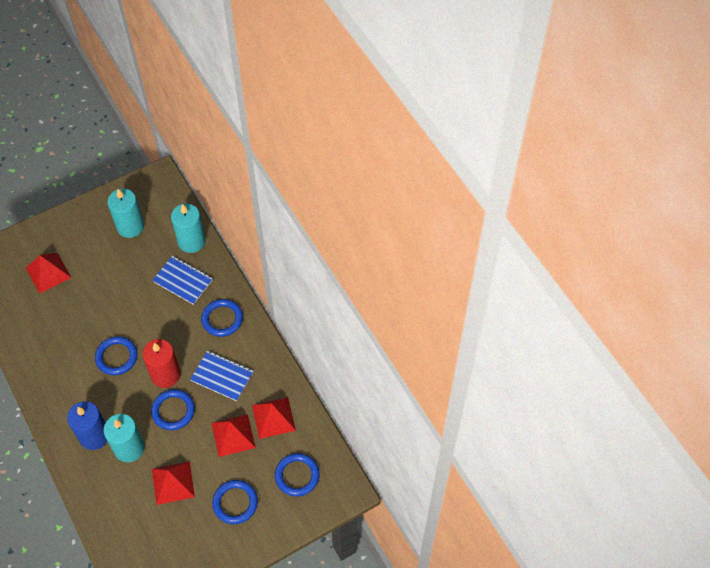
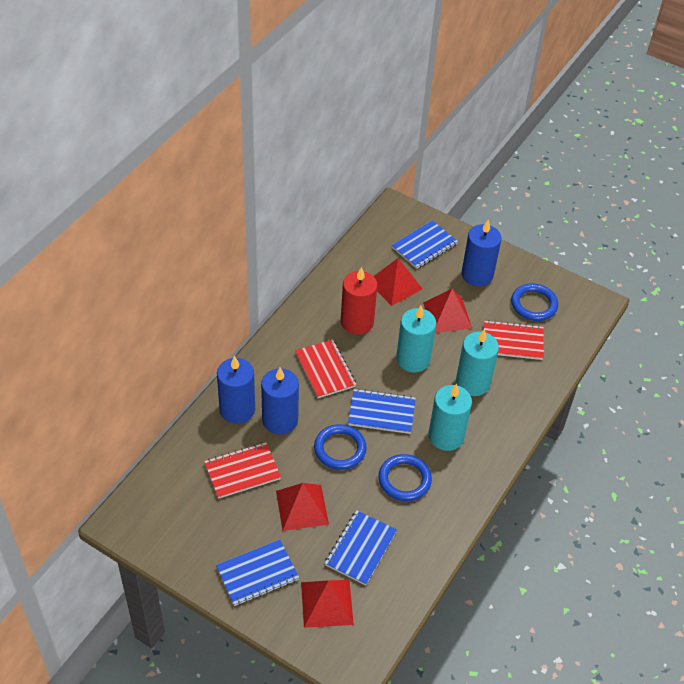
blue candle: 1 -> 3
blue notebook: 2 -> 4
blue ring: 5 -> 3
red notebook: 0 -> 3

